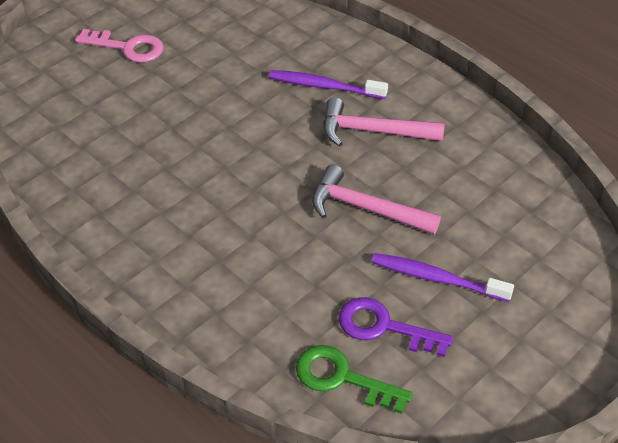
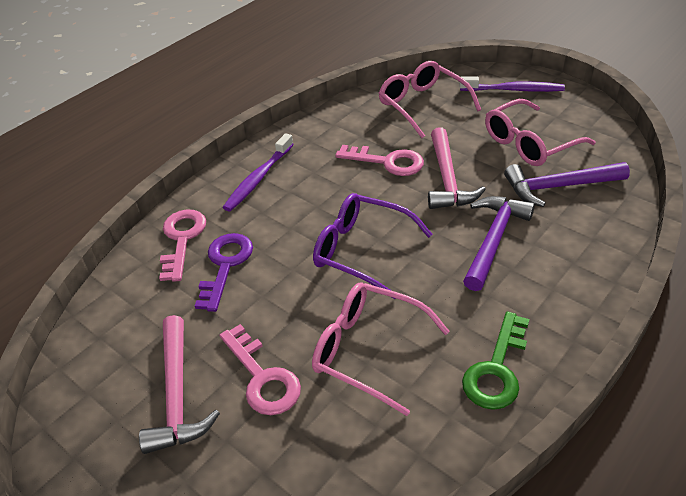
pink glasses: 0 -> 3
pink key: 1 -> 3
purple glasses: 0 -> 1
purple hammer: 0 -> 2

